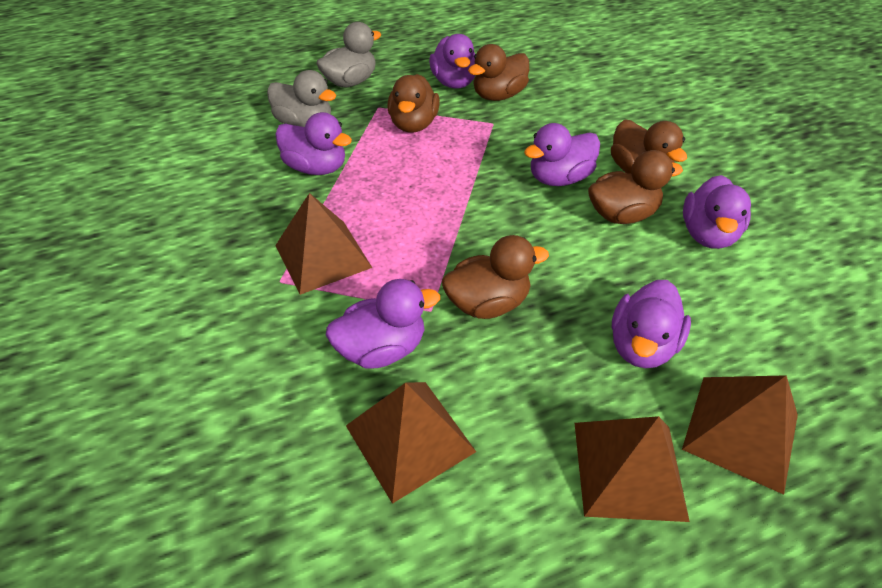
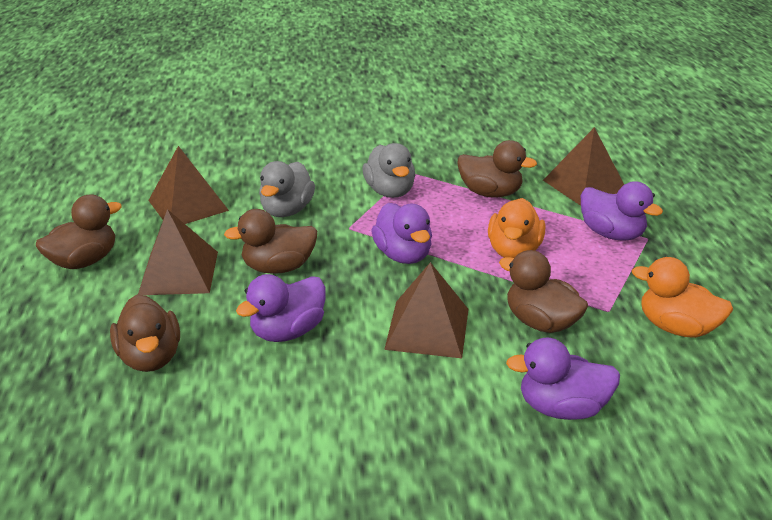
orange duck: 0 -> 2
purple duck: 6 -> 4

